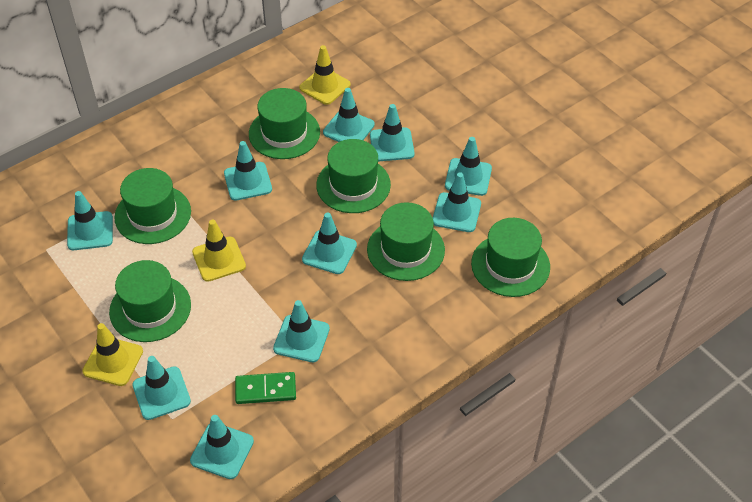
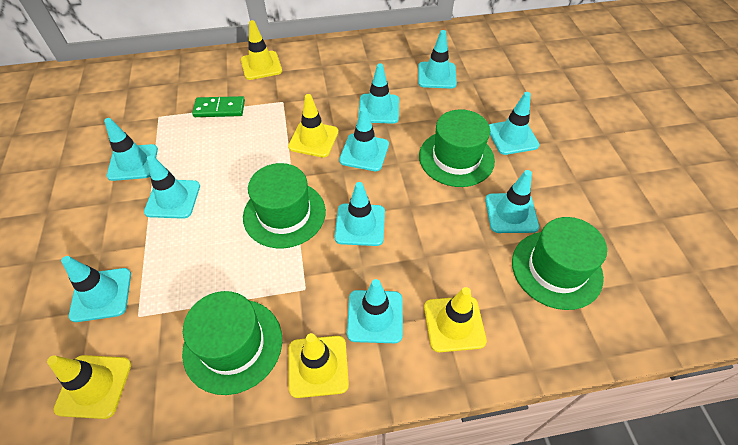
green hat: 6 -> 4
yellow traffic cone: 3 -> 5

